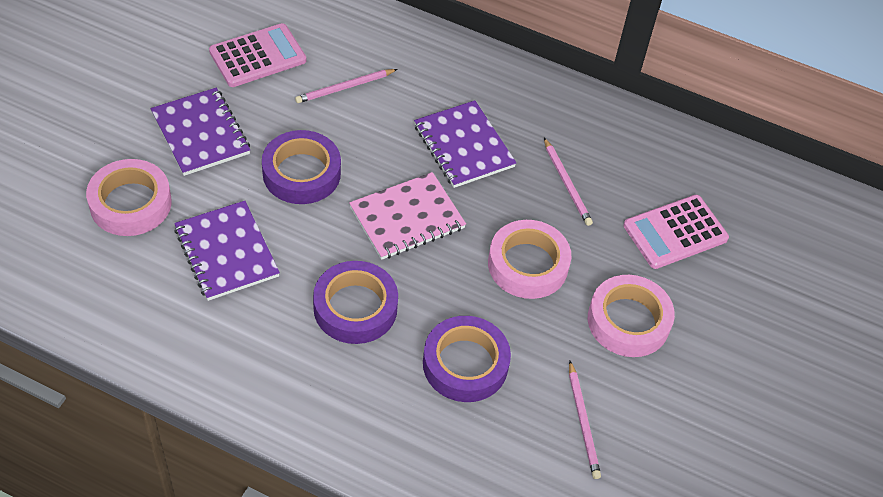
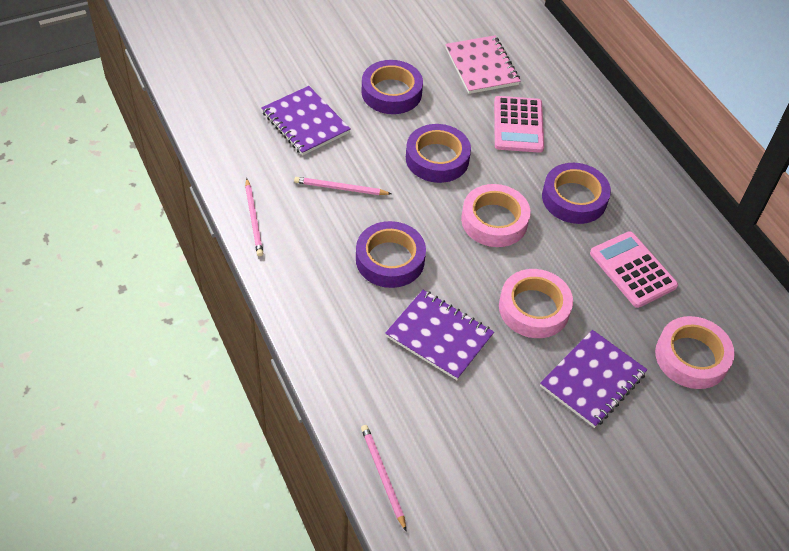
purple tape: 3 -> 4

